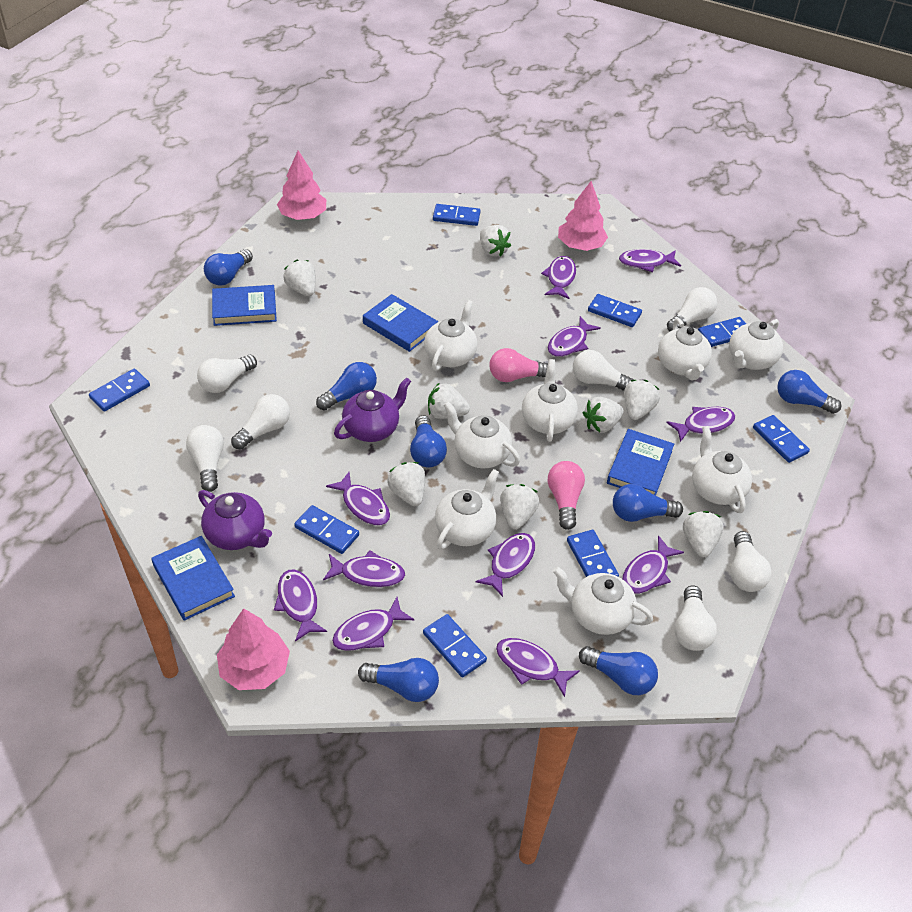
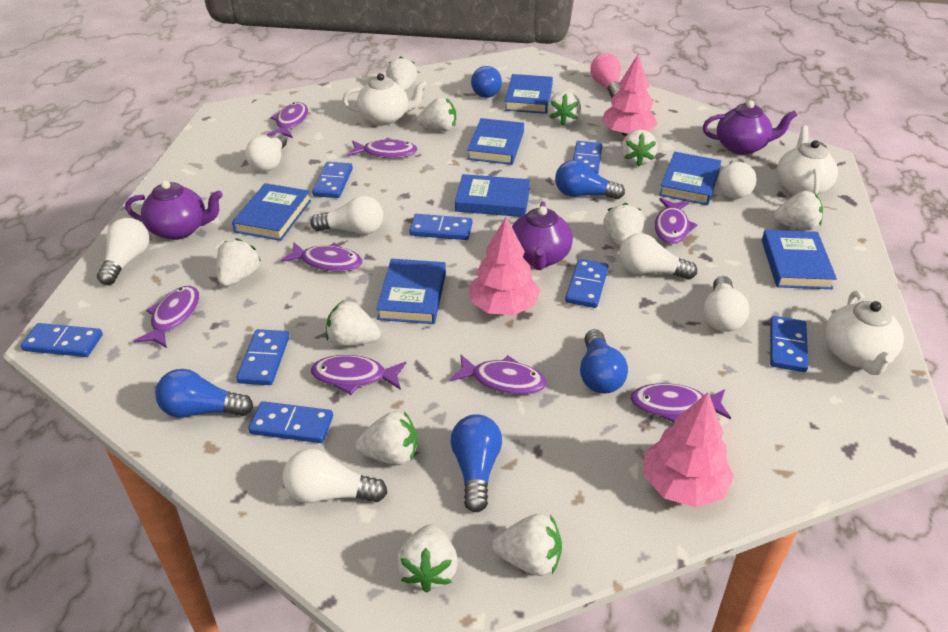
blue book: 4 -> 7
blue light bulb: 7 -> 5
pink light bulb: 2 -> 1
purple fish: 11 -> 8
purple teapot: 2 -> 3
white strawberry: 8 -> 11
white teapot: 8 -> 3

